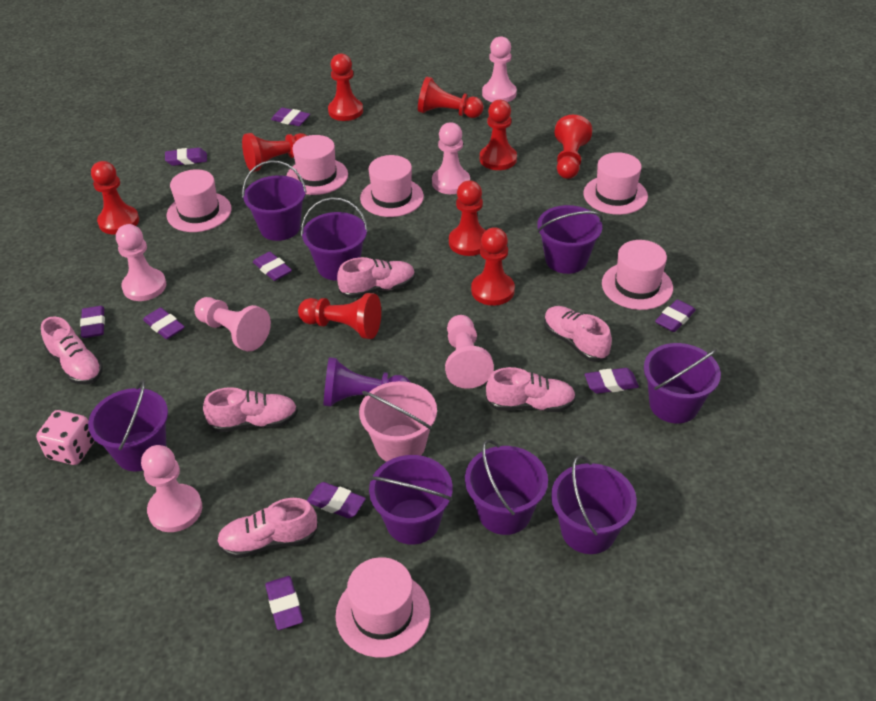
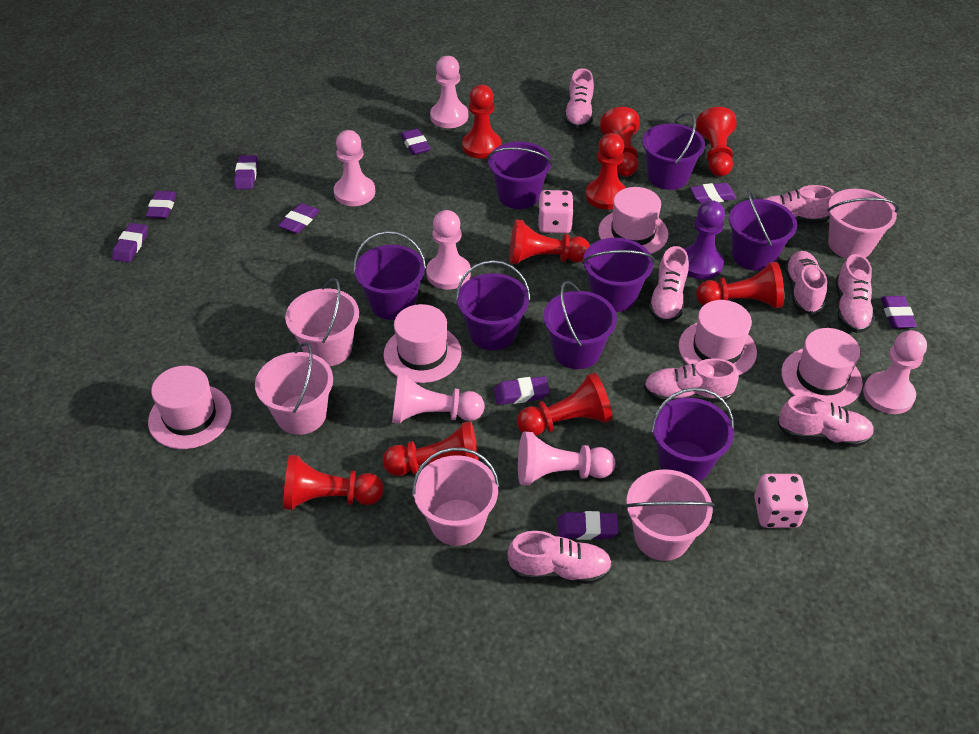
pink bucket: 1 -> 5
pink dice: 1 -> 2
pink hat: 6 -> 5
pink shoe: 6 -> 8

